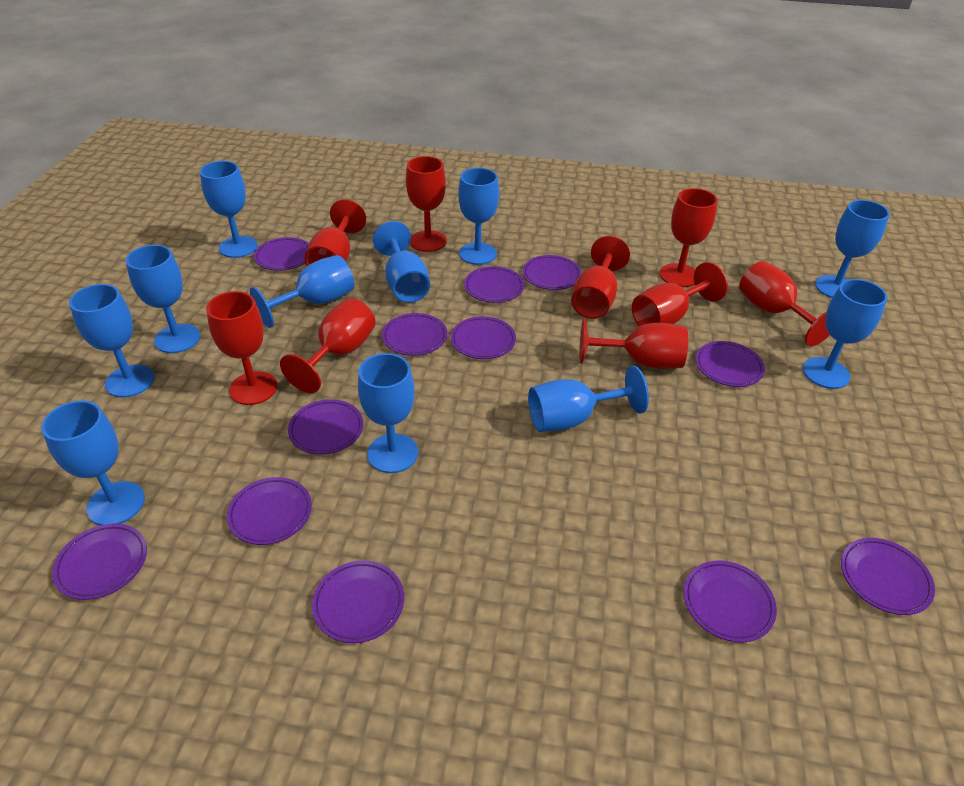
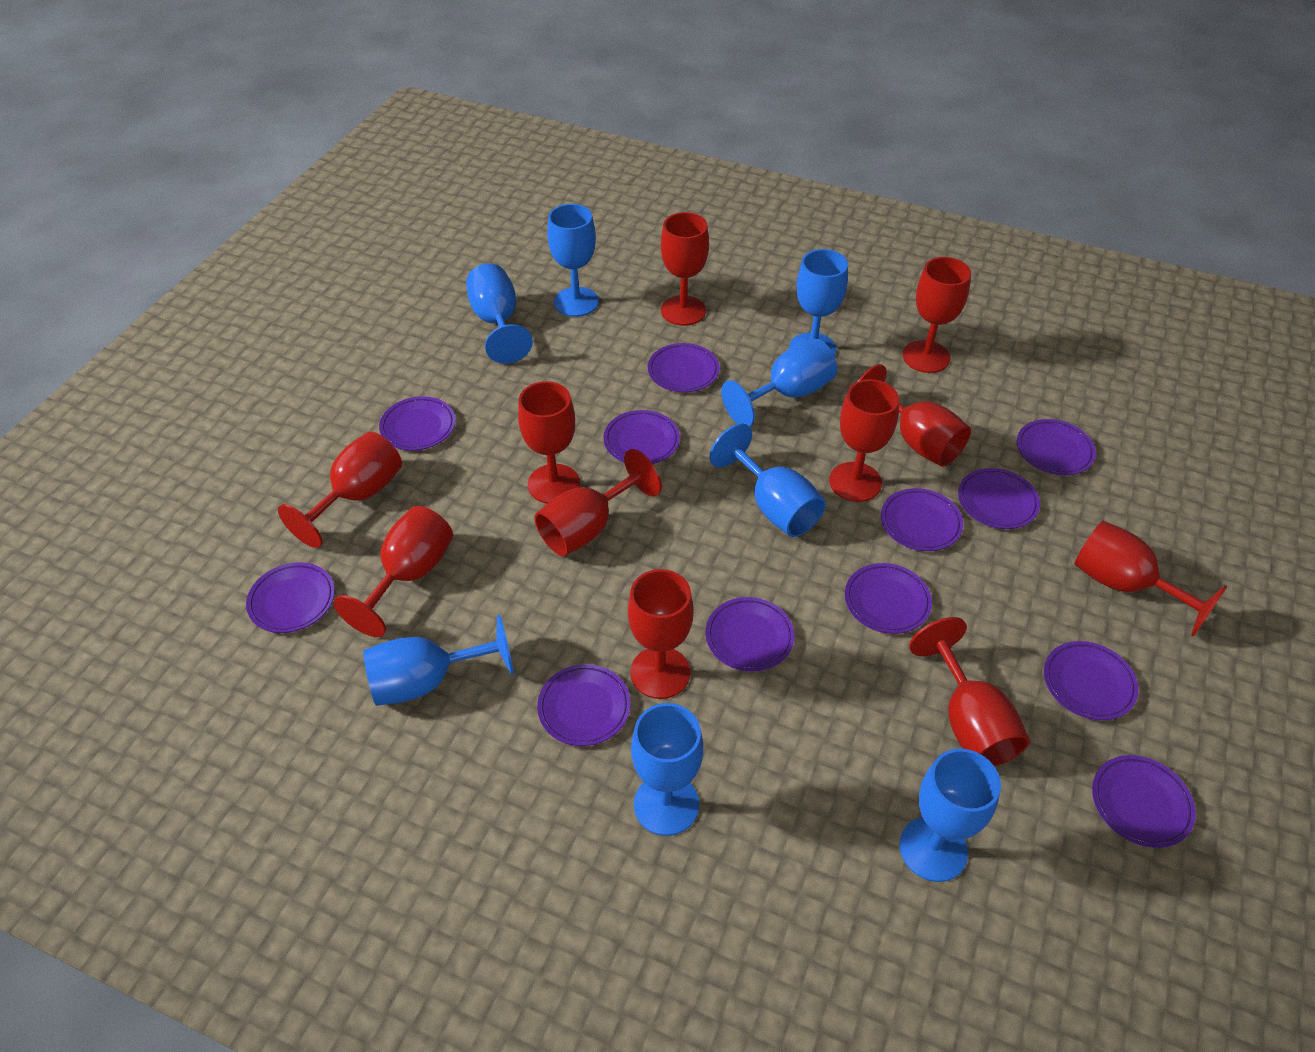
blue goblet: 11 -> 8
red goblet: 9 -> 11

